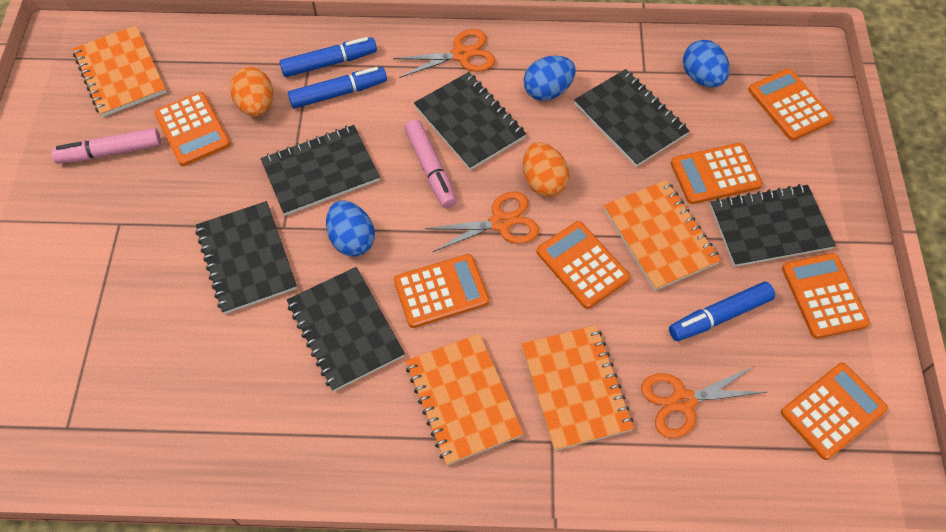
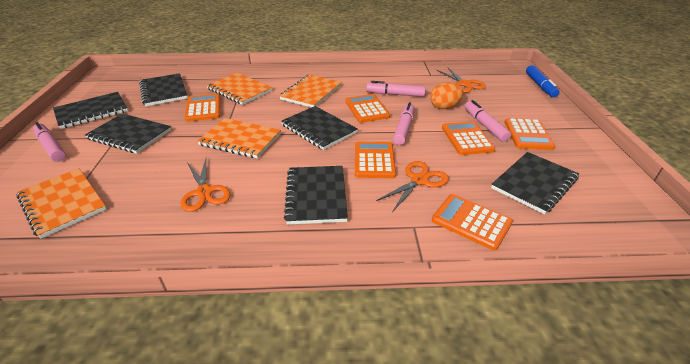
blue egg: 3 -> 0
blue marker: 3 -> 1
orange calculator: 7 -> 6
orange egg: 2 -> 1
pink marker: 2 -> 4

